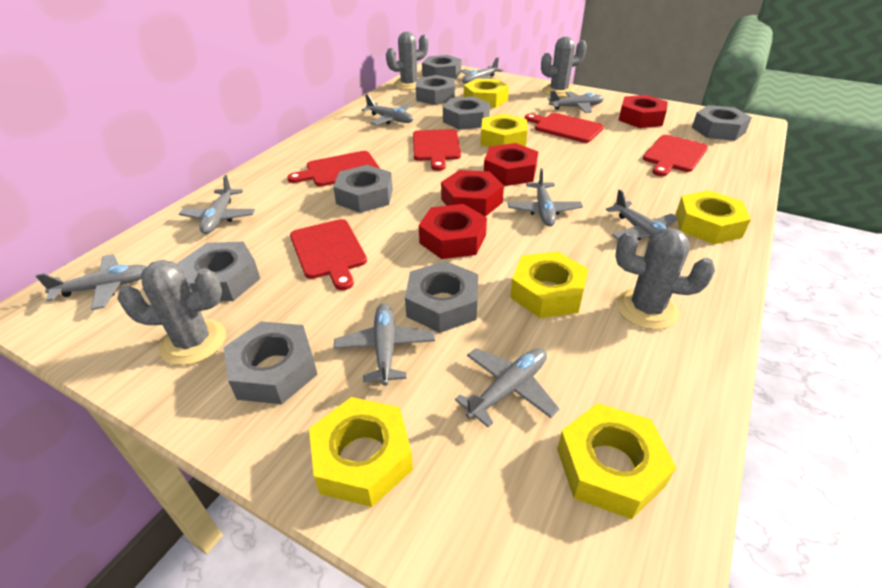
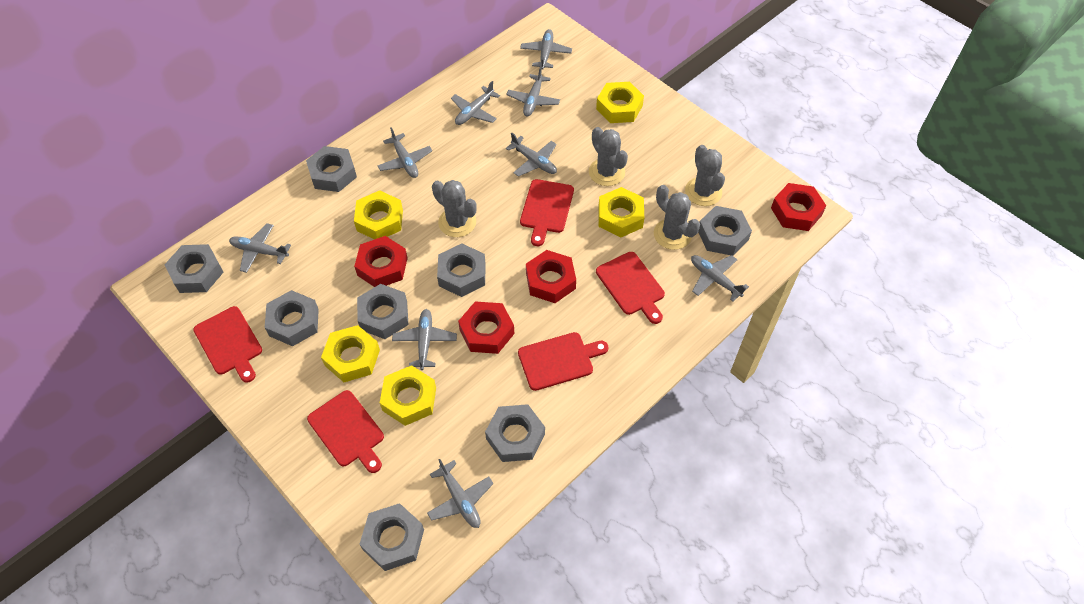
yellow nut: 6 -> 5

